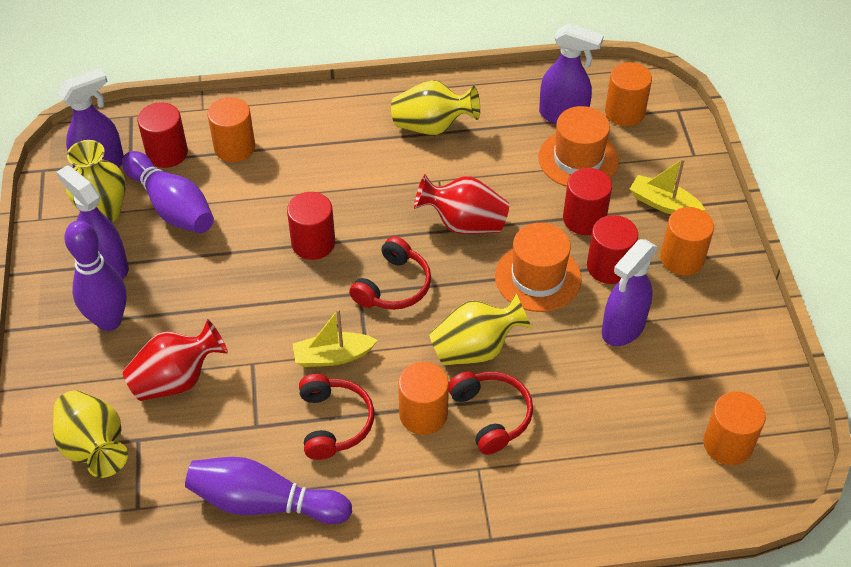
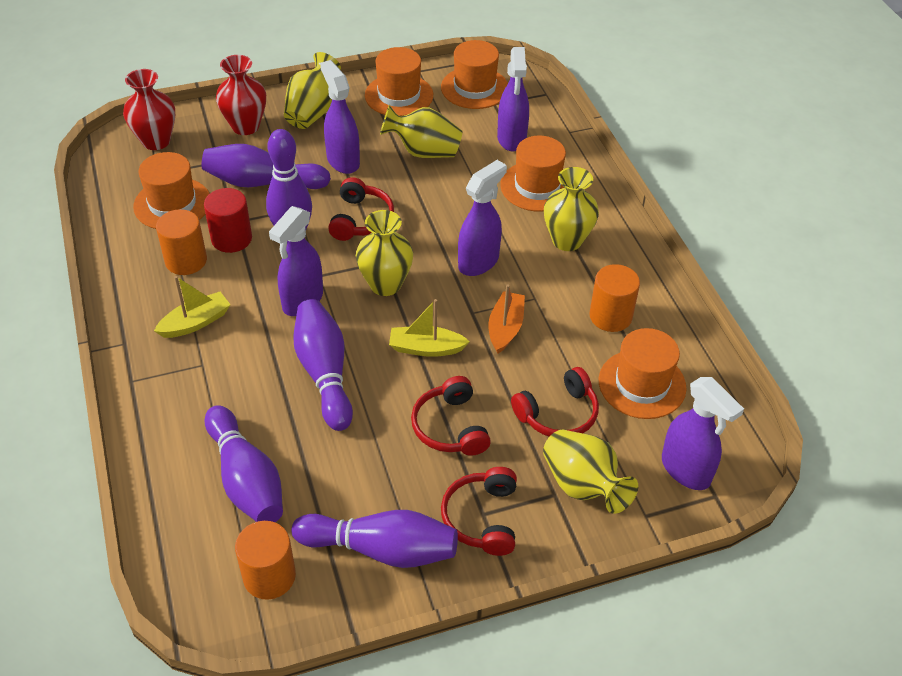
orange boat: 0 -> 1
orange cylinder: 5 -> 3
orange hat: 2 -> 5
purple bowling pin: 3 -> 5
purple spray bottle: 4 -> 5
red cylinder: 4 -> 1
red headphones: 3 -> 4
yellow vase: 4 -> 5

